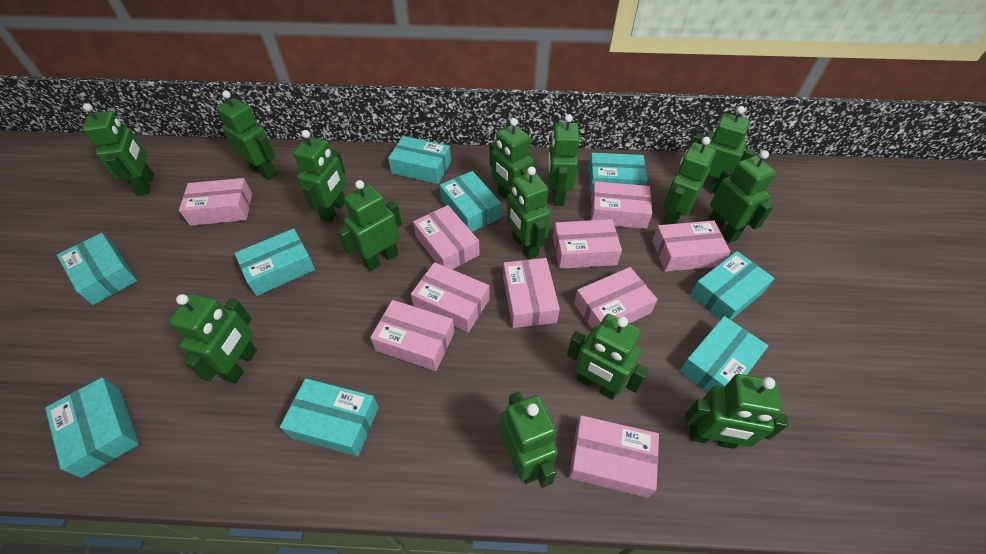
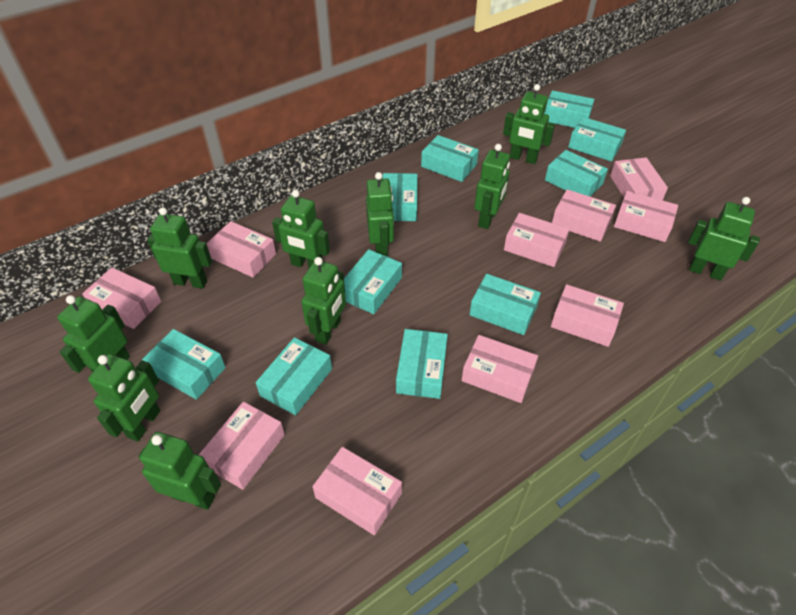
green robot: 14 -> 10
turquoise box: 9 -> 10

